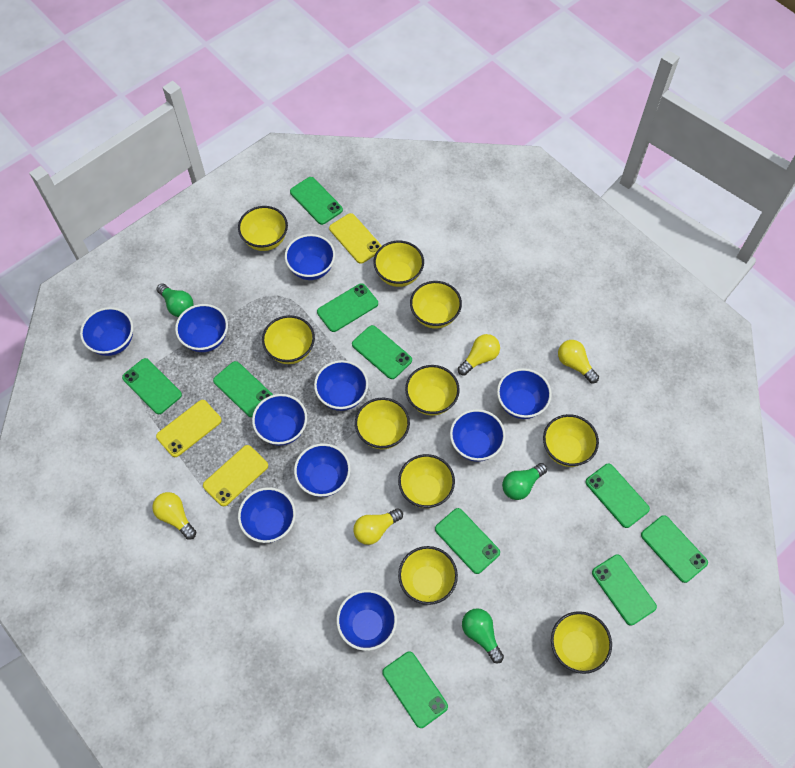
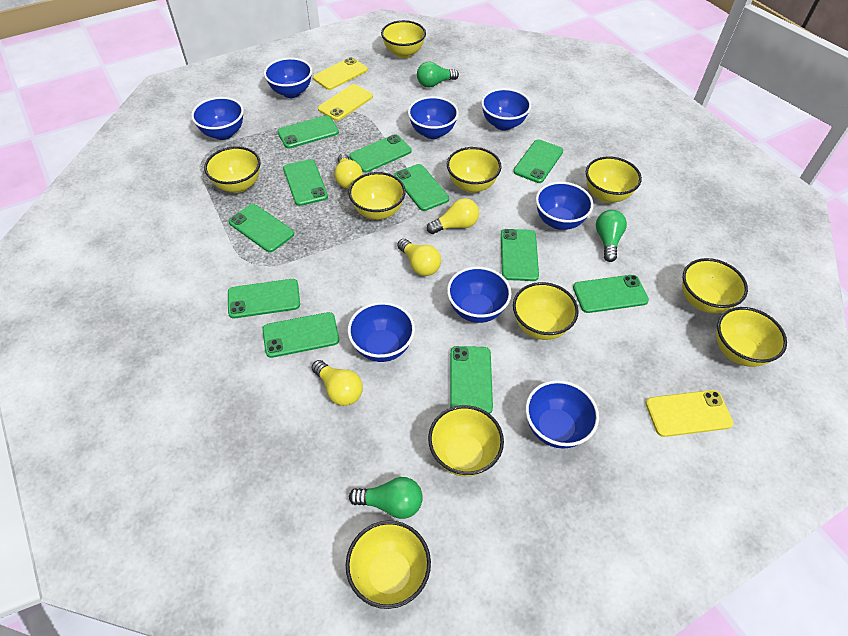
blue bowl: 10 -> 8
green phone: 10 -> 11

